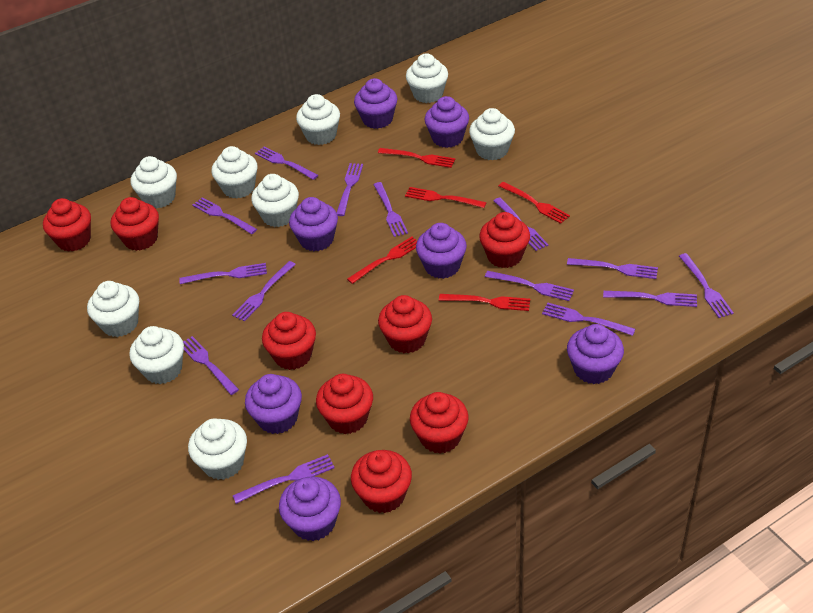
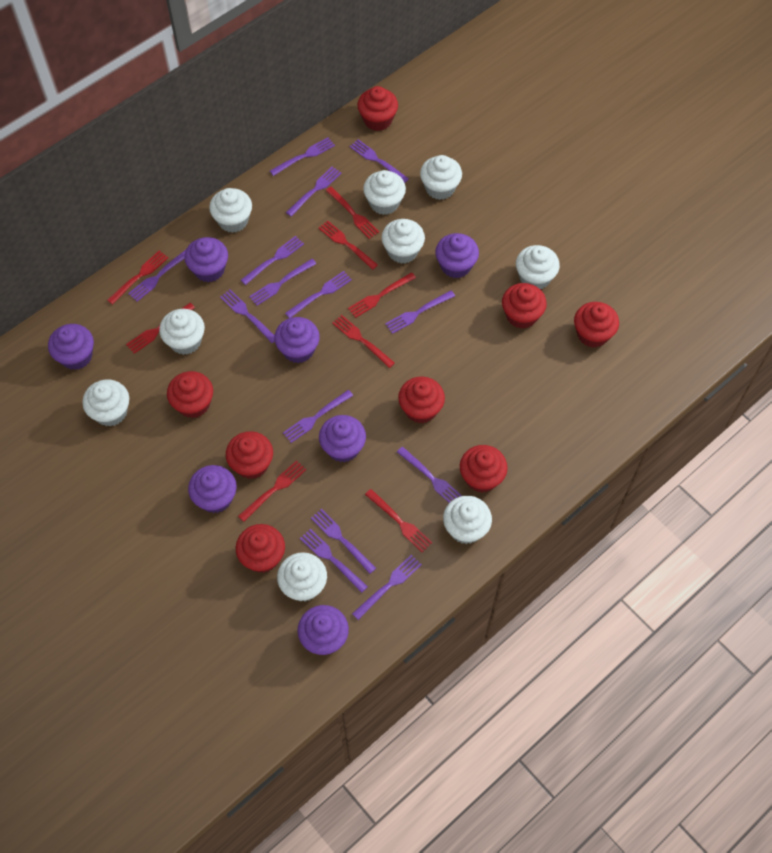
red fork: 5 -> 8

